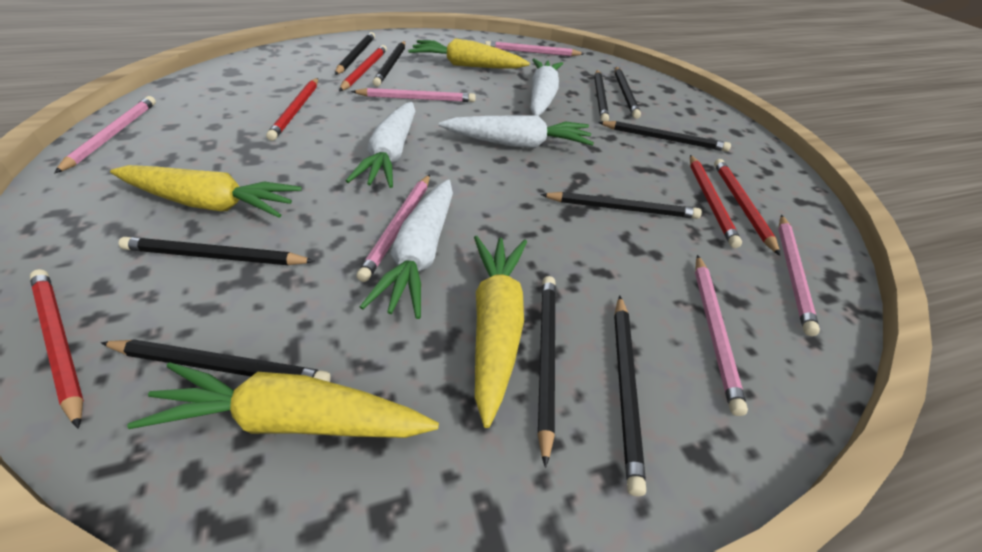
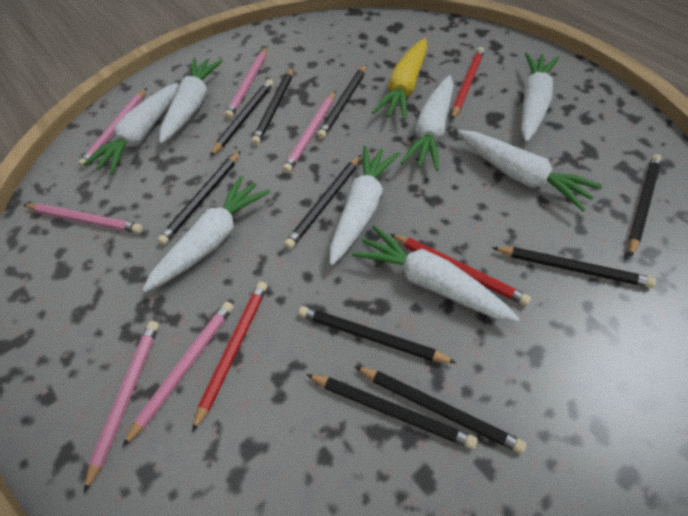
red pencil: 5 -> 3
white carrot: 4 -> 8
yellow carrot: 4 -> 1

